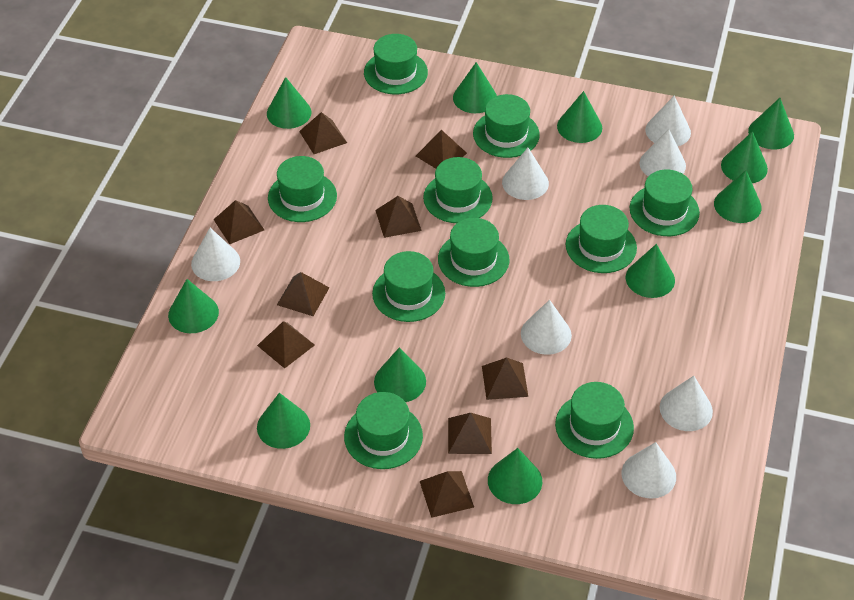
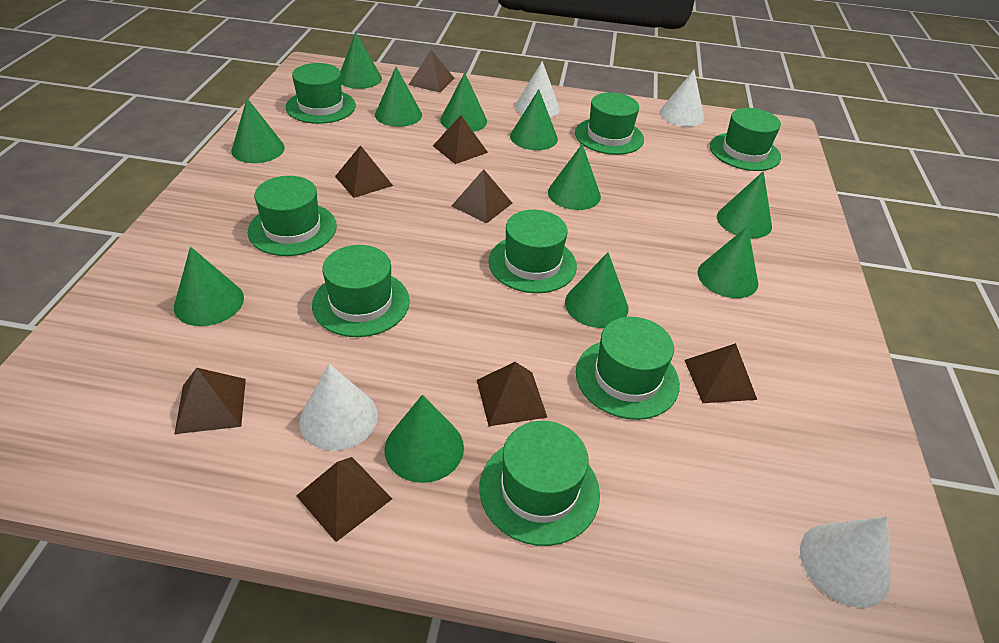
brown pyramid: 9 -> 8
green hat: 10 -> 8
white cone: 7 -> 4

